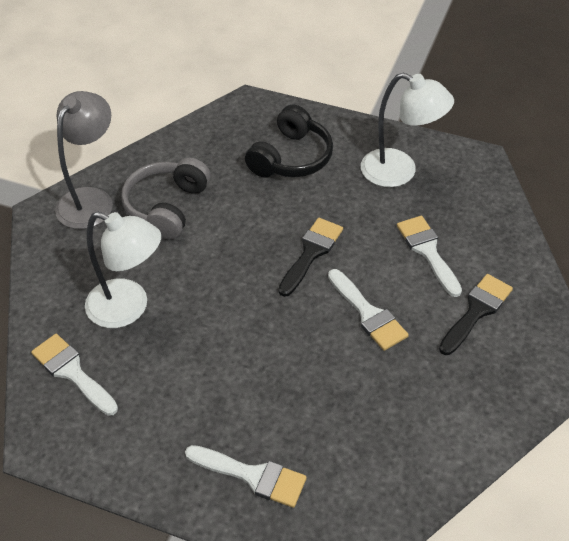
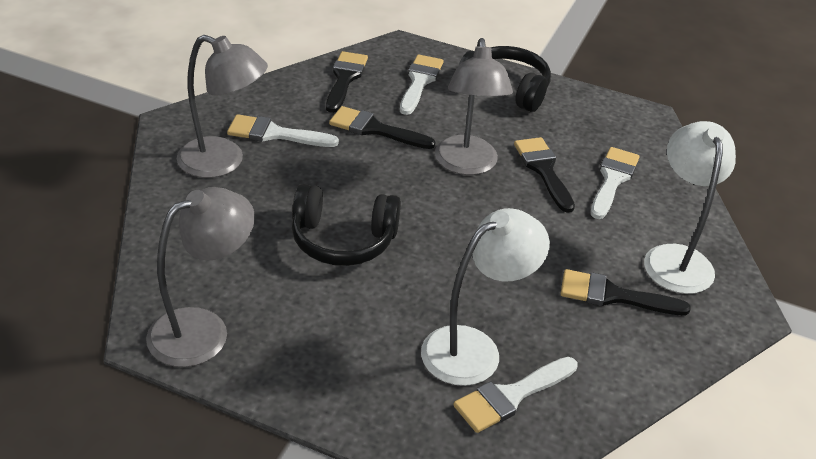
black brush: 2 -> 4
black headphones: 1 -> 2
grey headphones: 1 -> 0
grey lamp: 1 -> 3

